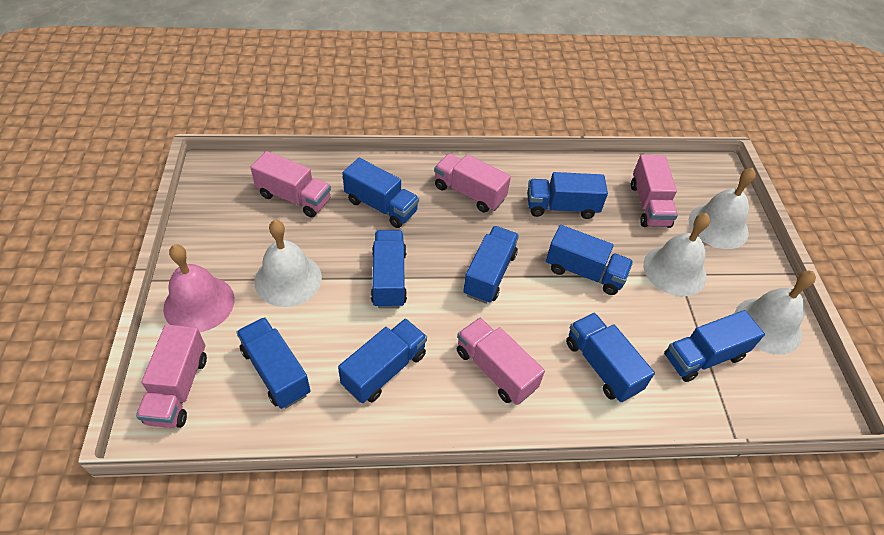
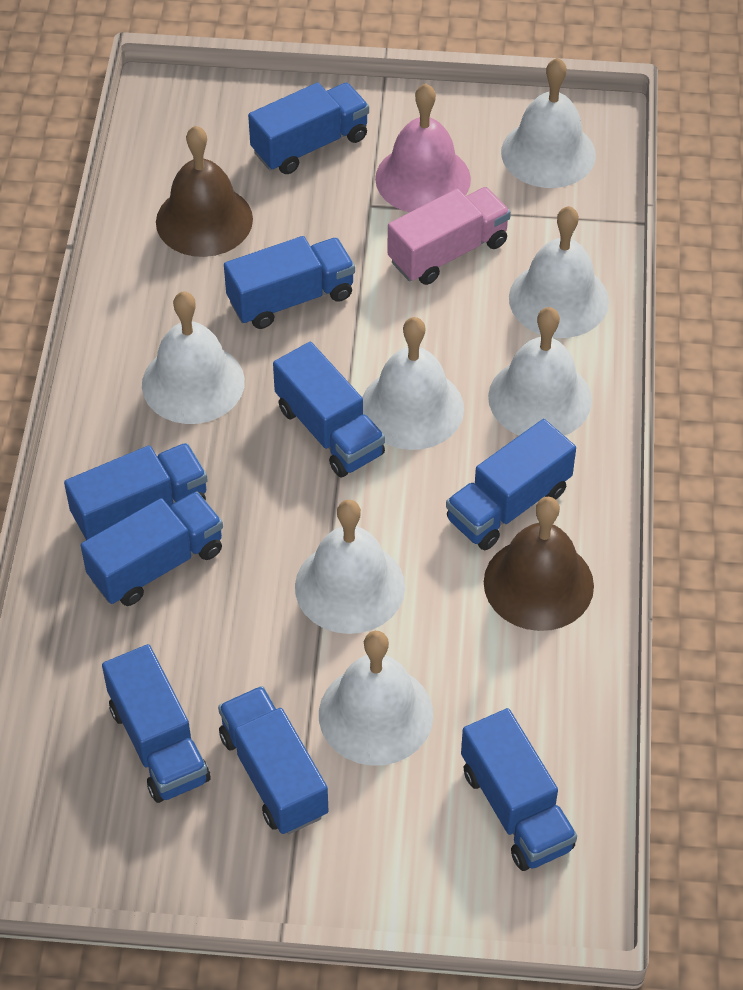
brown bell: 0 -> 2
pink truck: 5 -> 1
white bell: 4 -> 7

